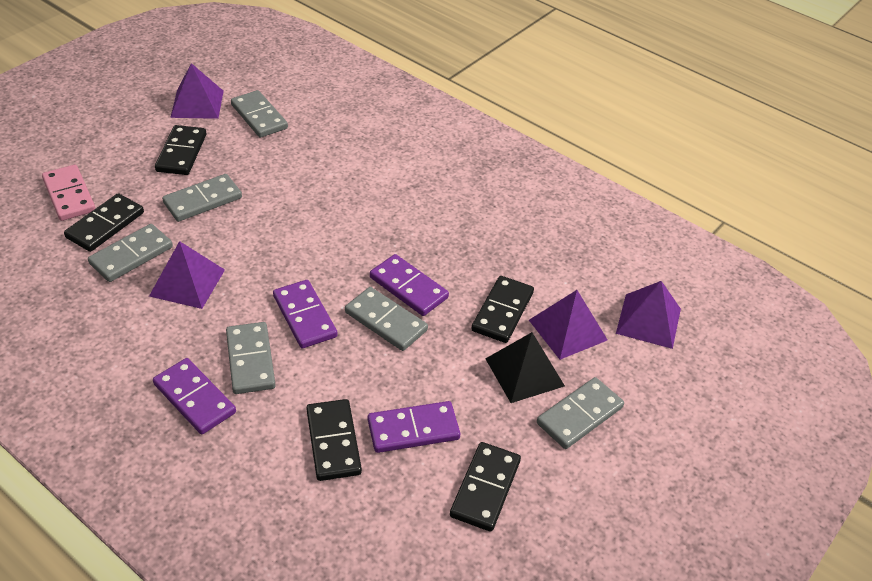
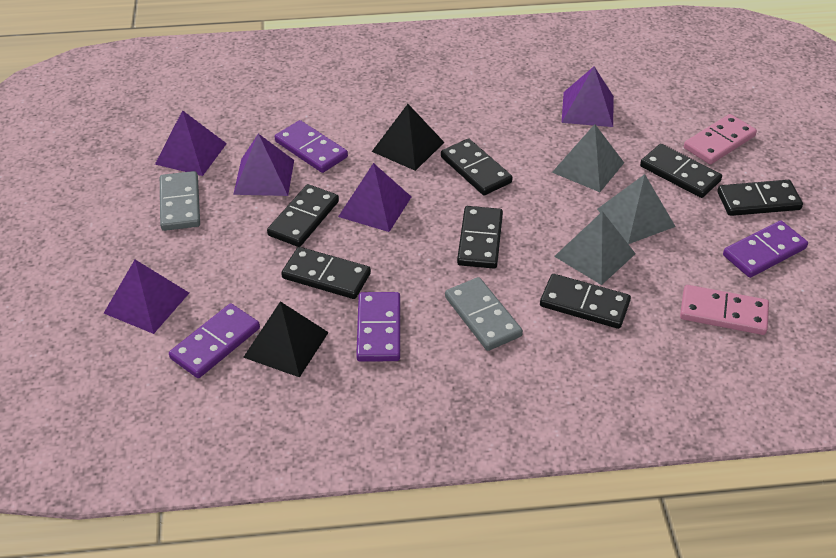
black domino: 5 -> 7
black pyramid: 1 -> 2
grey domino: 6 -> 2
grey pyramid: 0 -> 3
pink domino: 1 -> 2
purple pyramid: 4 -> 5

